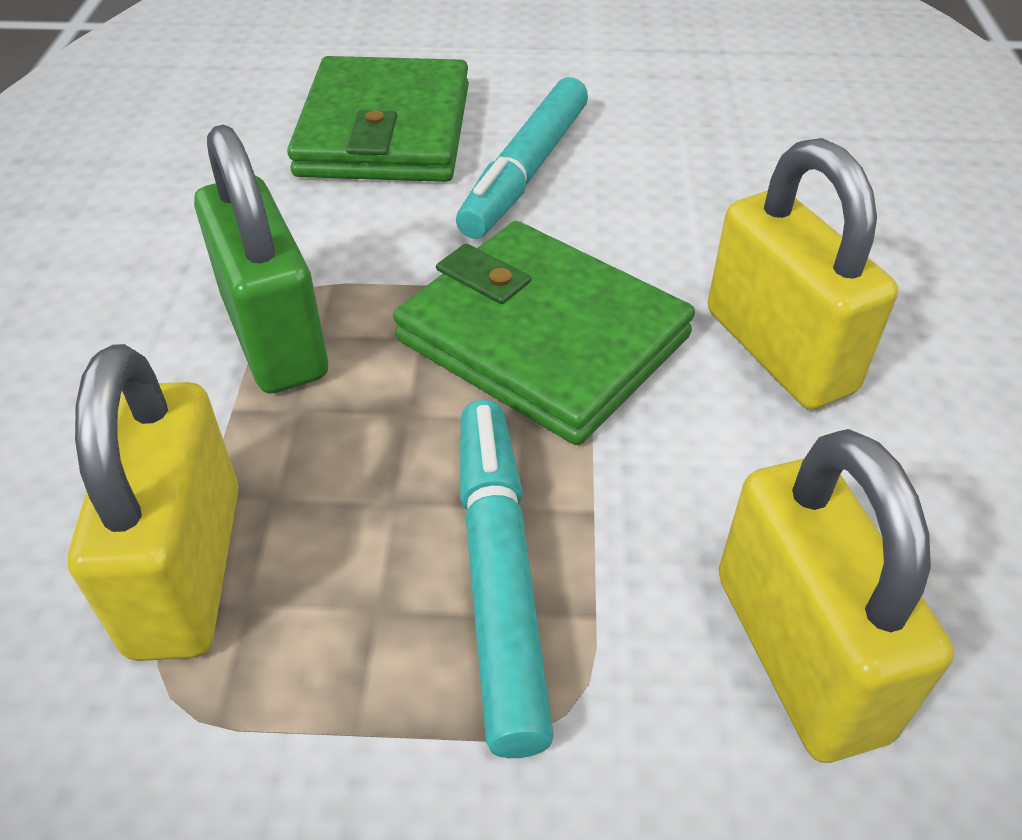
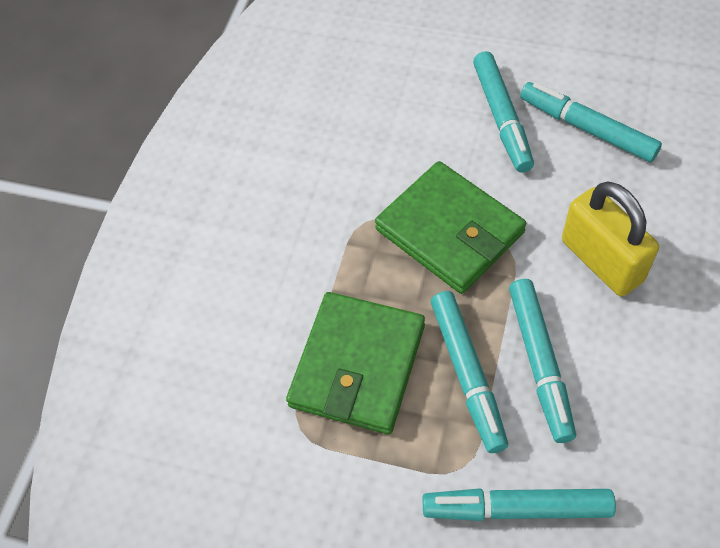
green padlock: 1 -> 0
turquoise marker: 2 -> 5
yellow padlock: 3 -> 1

